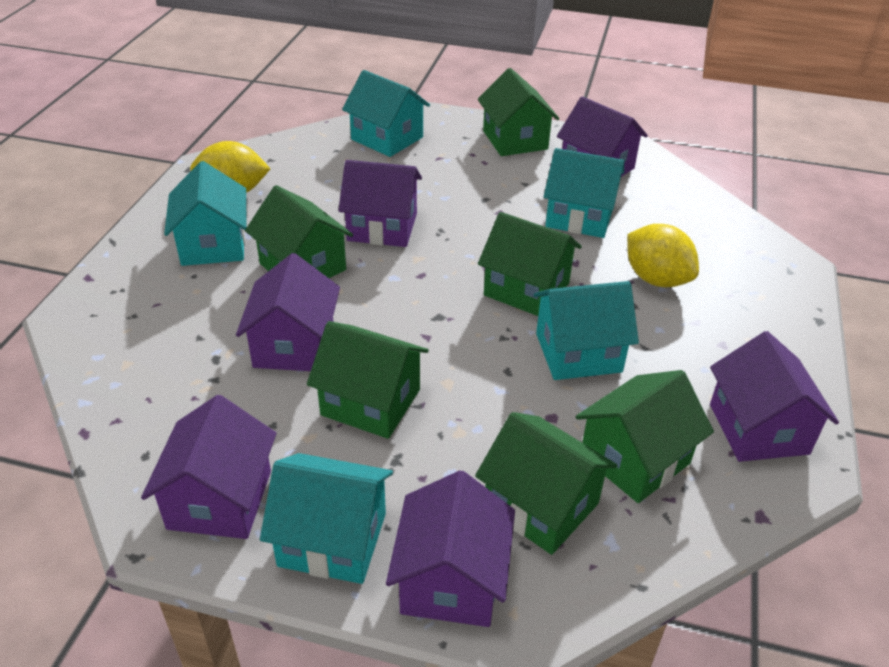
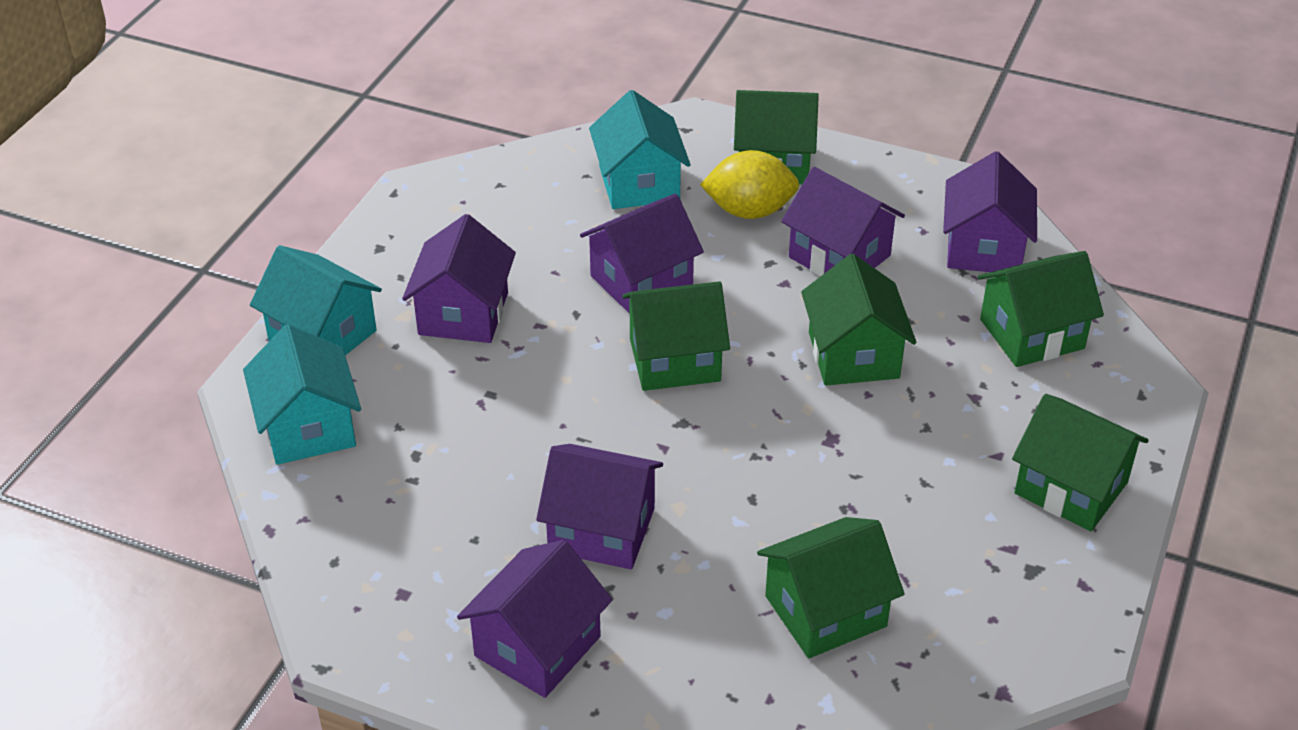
turquoise house: 5 -> 3
yellow lemon: 2 -> 1

